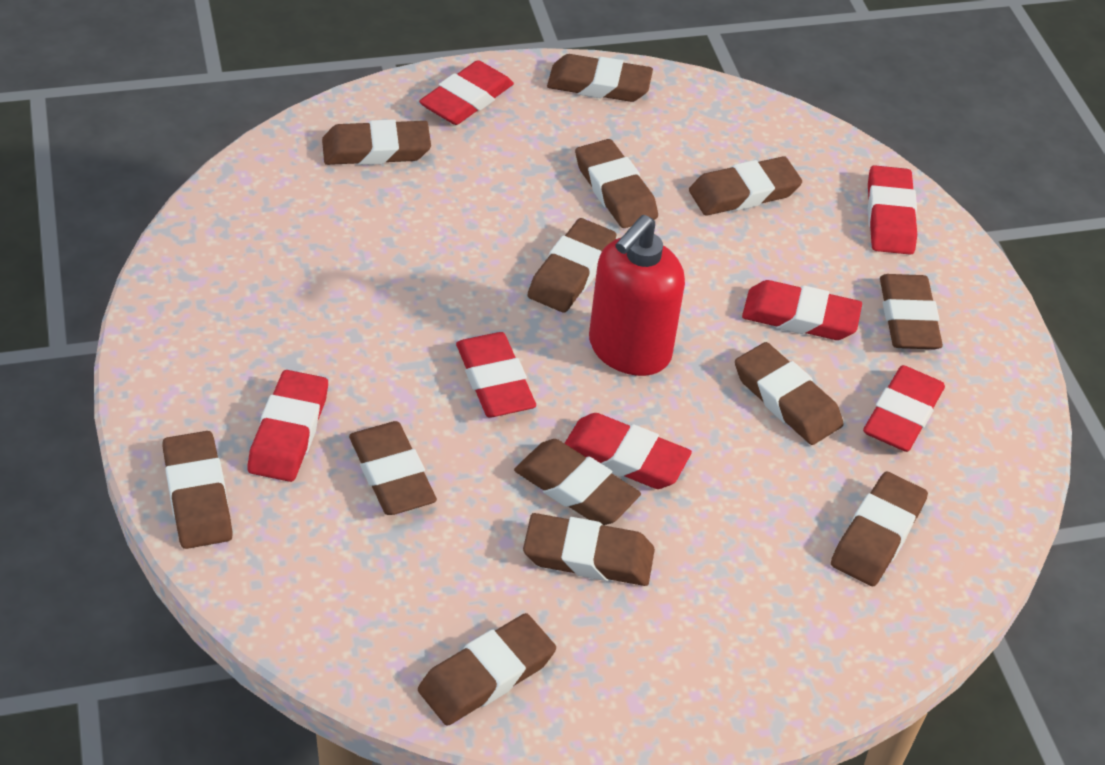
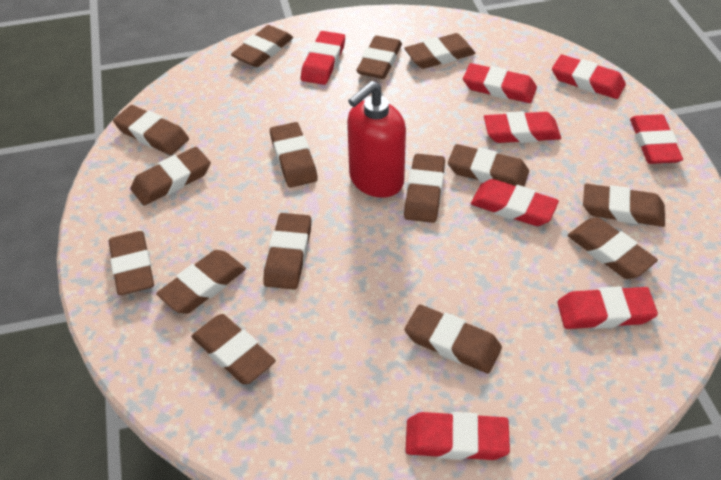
brown eraser: 13 -> 15
red eraser: 7 -> 8

